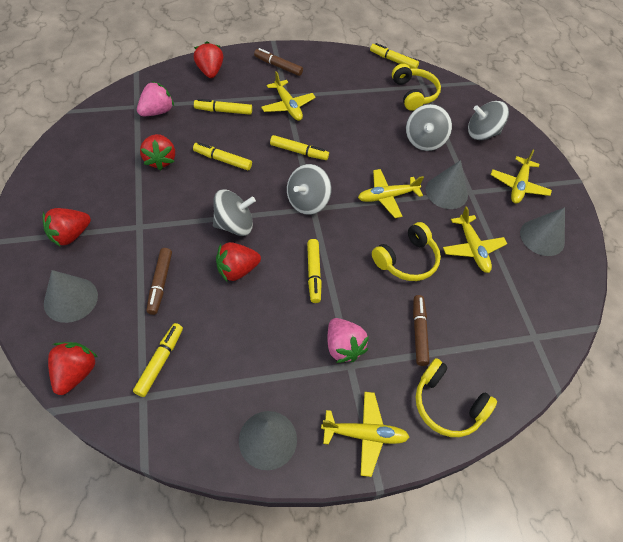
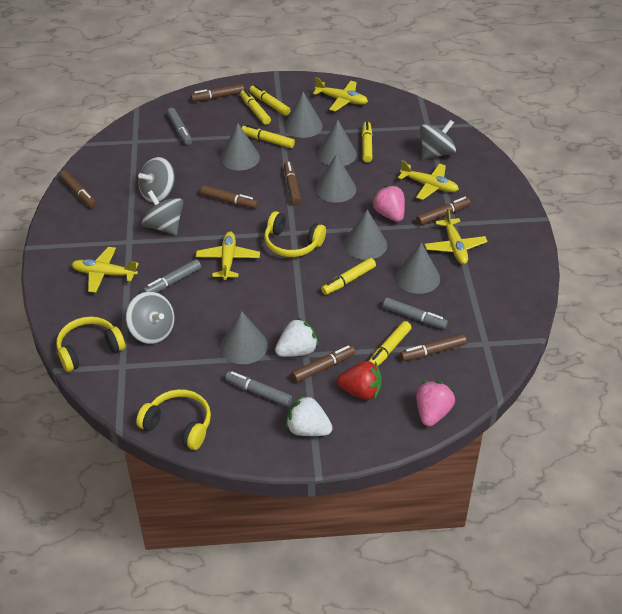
brown marker: 3 -> 7
grey cone: 4 -> 7
grey marker: 0 -> 4
red strawberry: 5 -> 1
white strawberry: 0 -> 2

